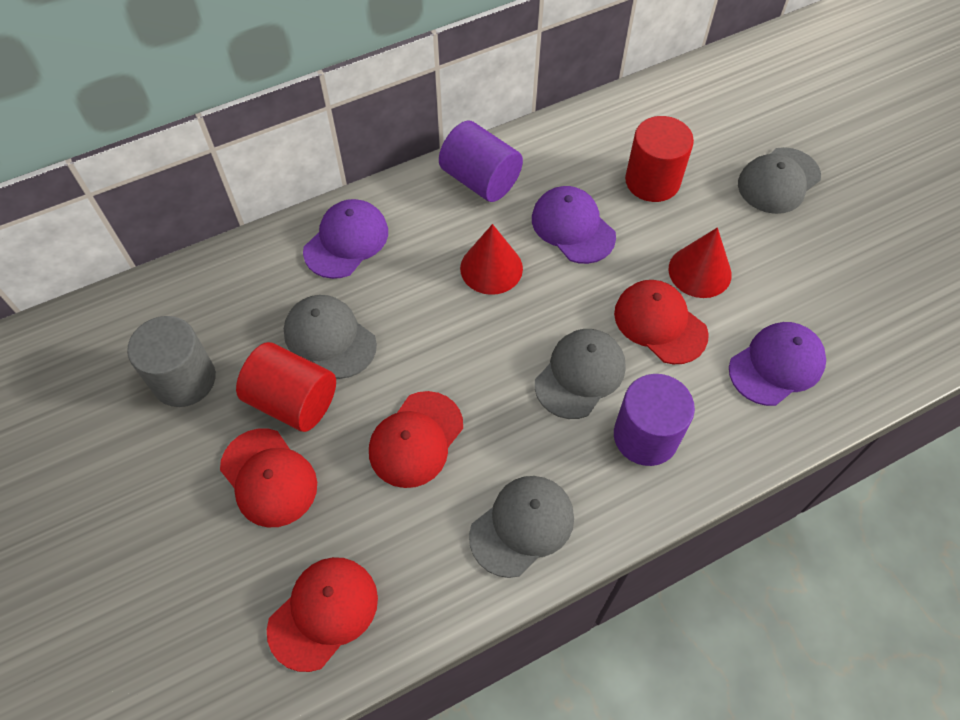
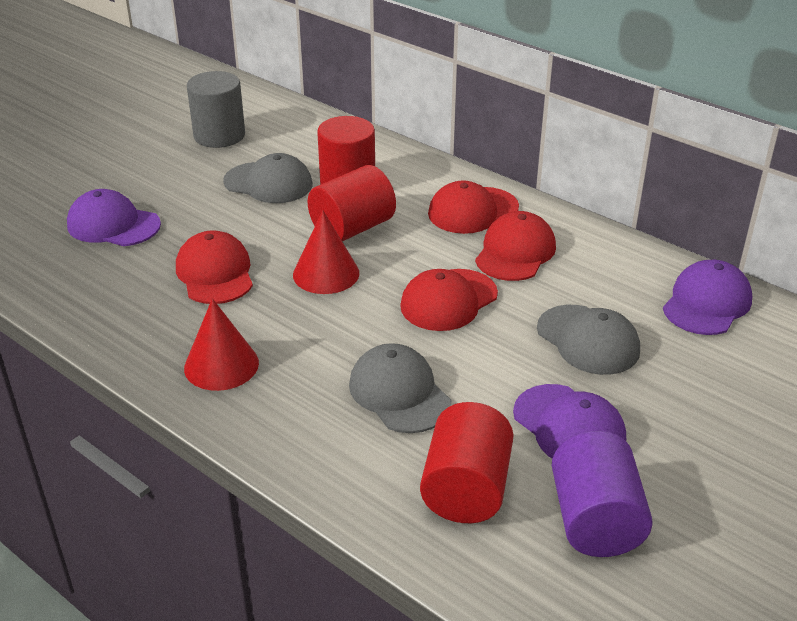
grey cap: 4 -> 3
purple cylinder: 2 -> 1
red cylinder: 2 -> 3

